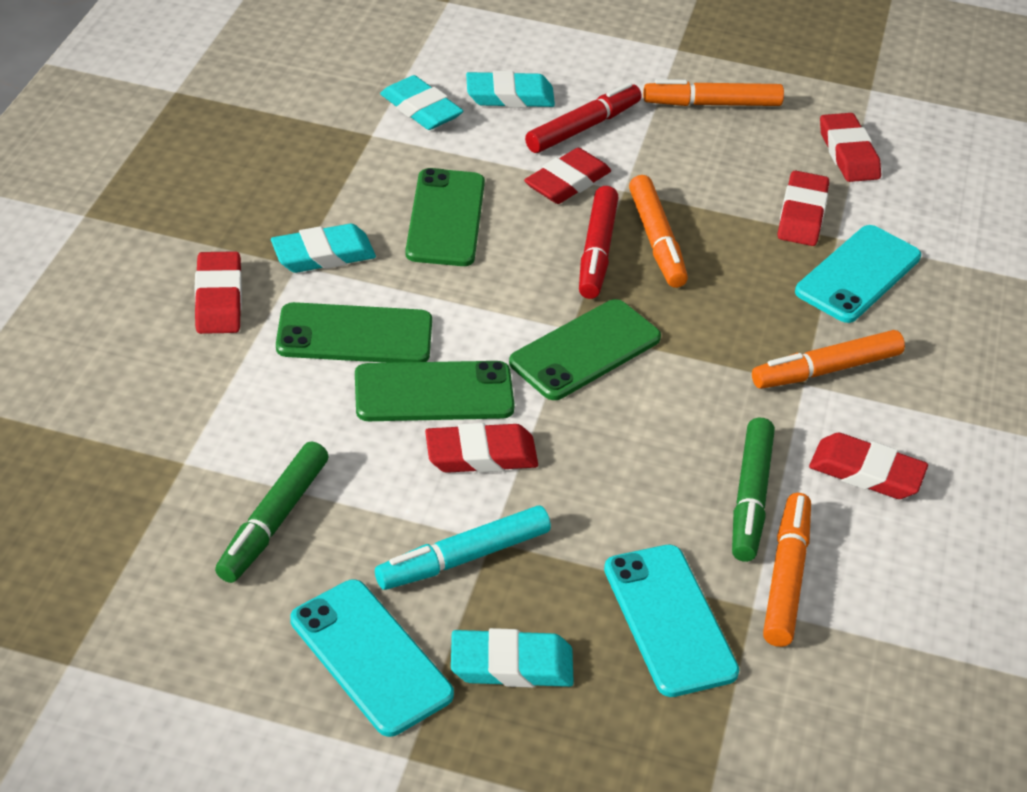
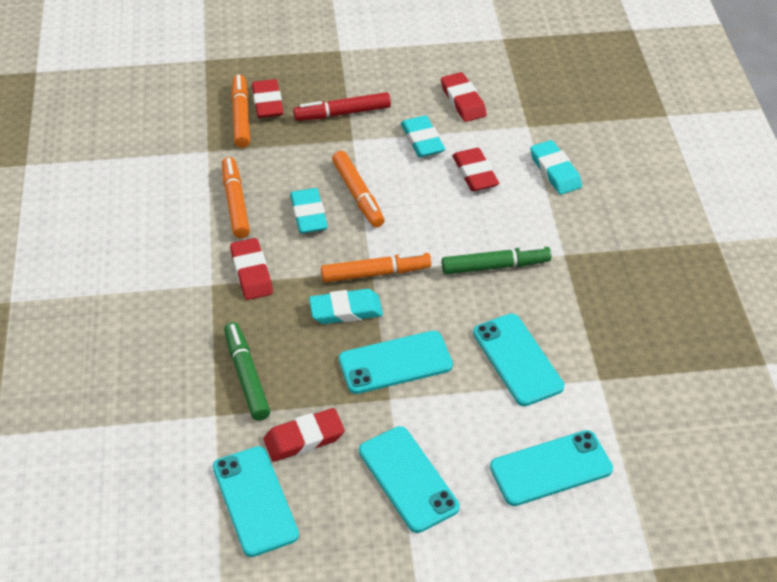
green phone: 4 -> 0
red eraser: 6 -> 5
red marker: 2 -> 1
turquoise marker: 1 -> 0
turquoise phone: 3 -> 5

